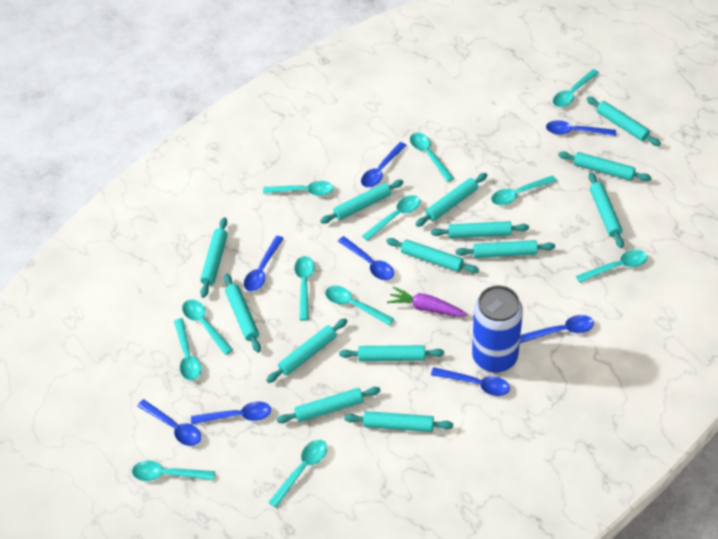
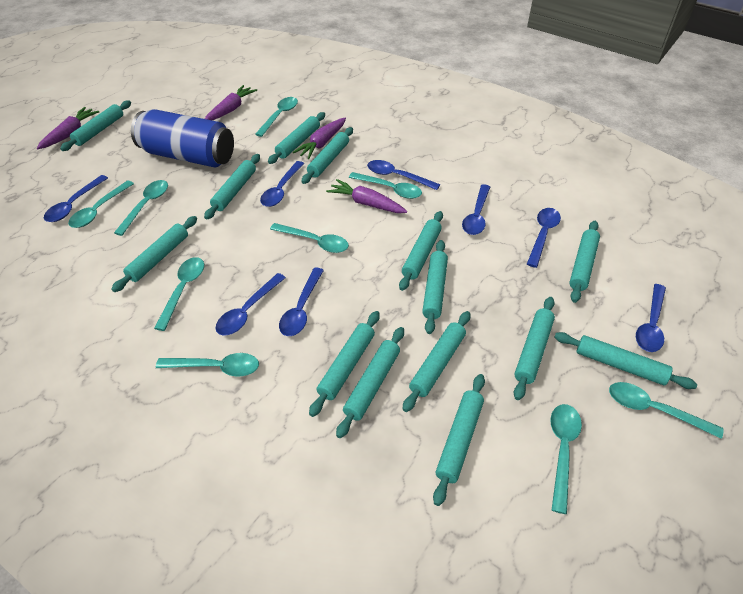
purple carrot: 1 -> 4
turquoise spoon: 12 -> 9

